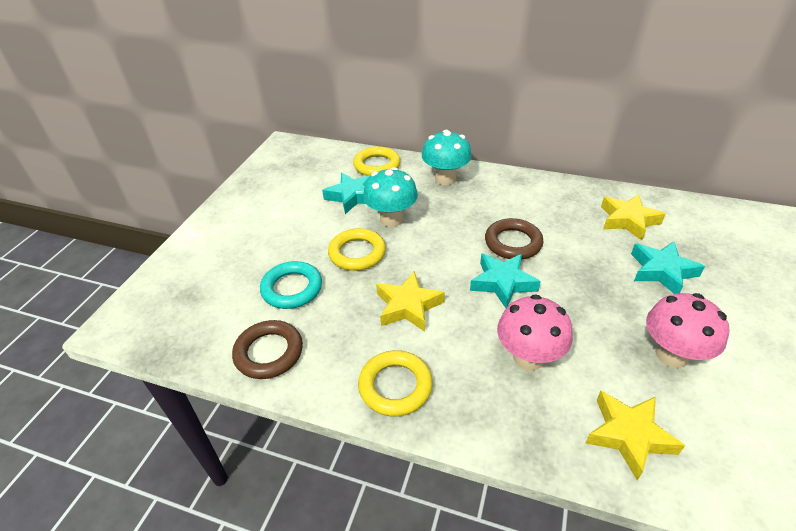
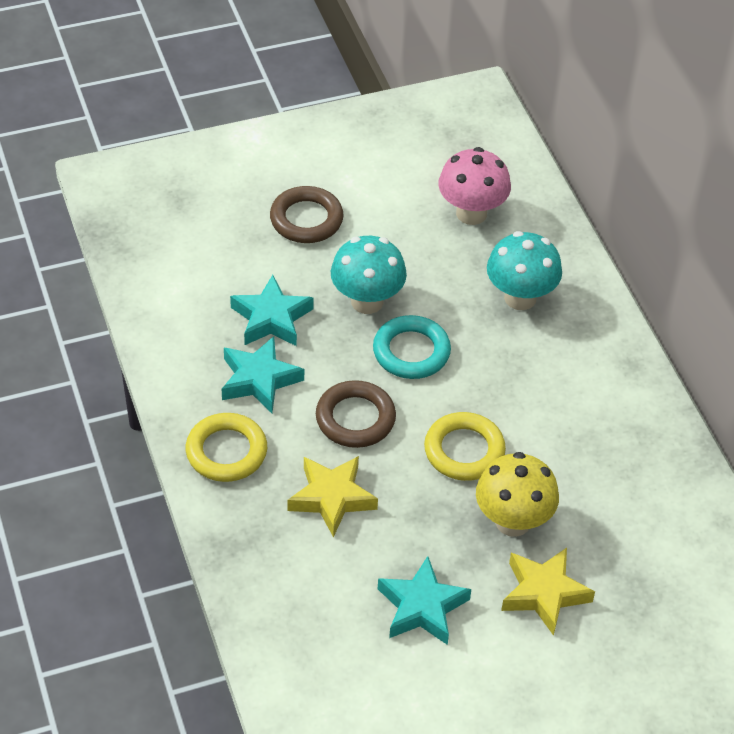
pink mushroom: 2 -> 1
yellow mushroom: 0 -> 1
yellow ring: 3 -> 2
yellow star: 3 -> 2

